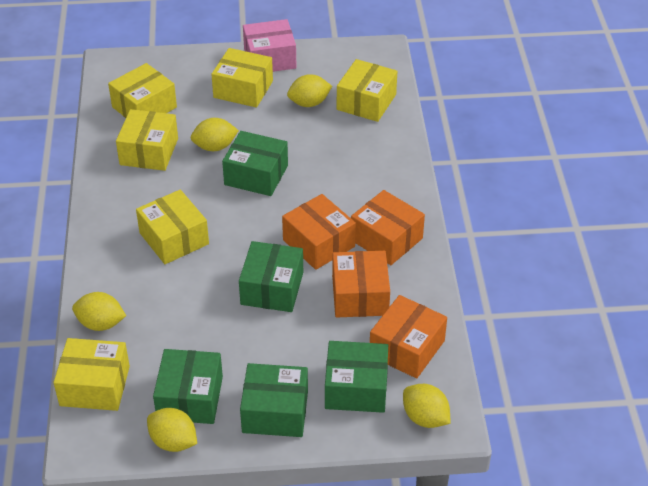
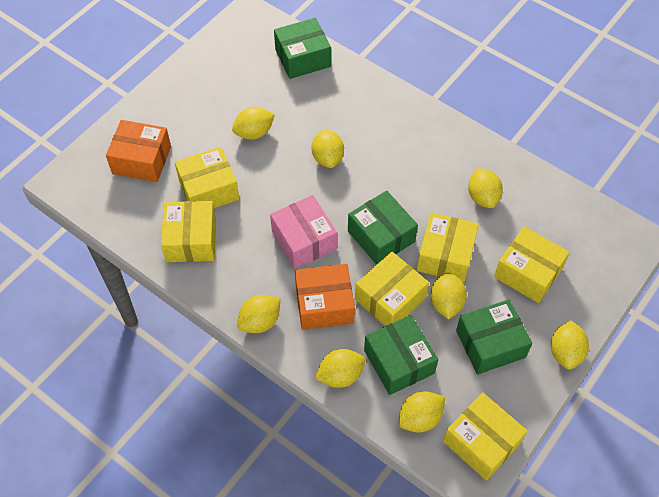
green box: 5 -> 4
orange box: 4 -> 2
yellow lemon: 5 -> 8

